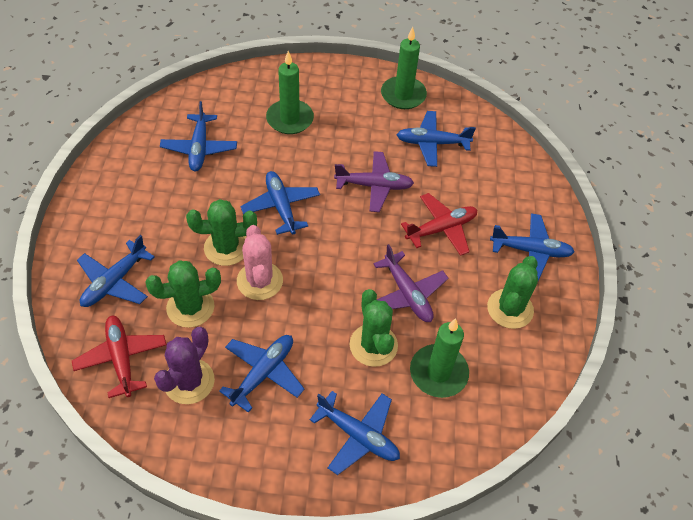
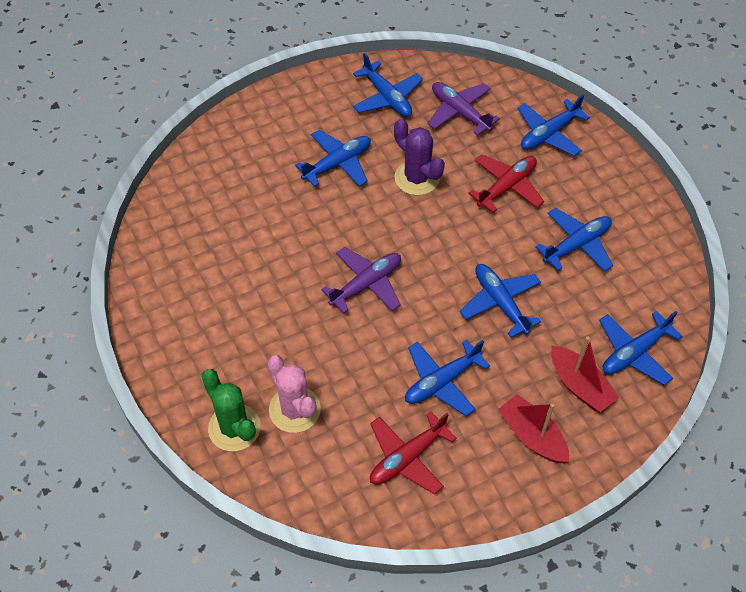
green cactus: 4 -> 1
green candle: 3 -> 0
red boat: 0 -> 2

